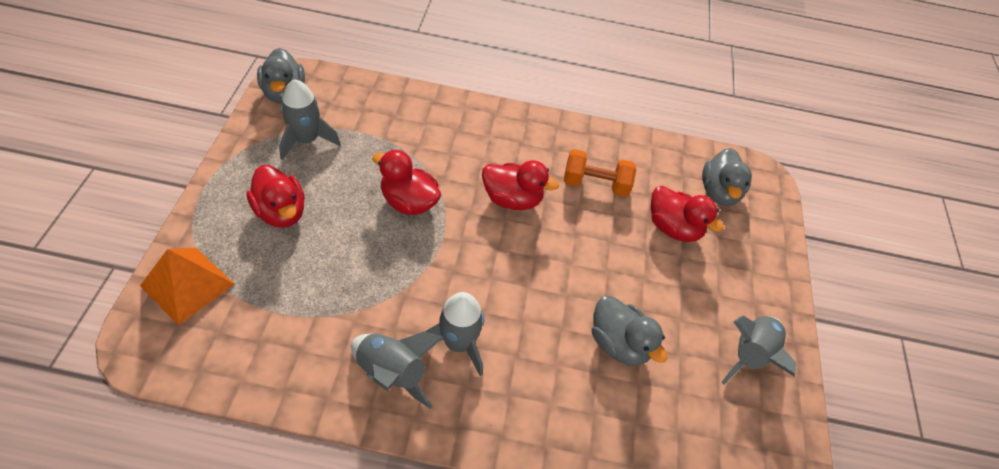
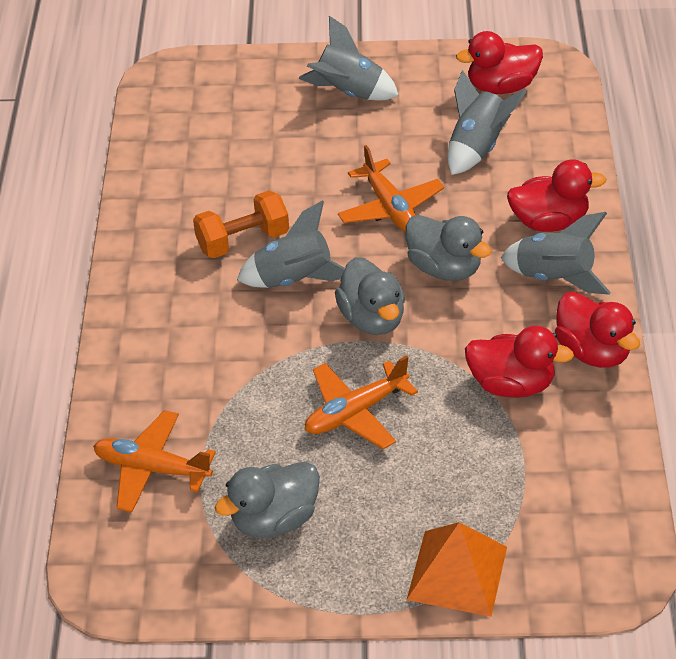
orange plane: 0 -> 3

